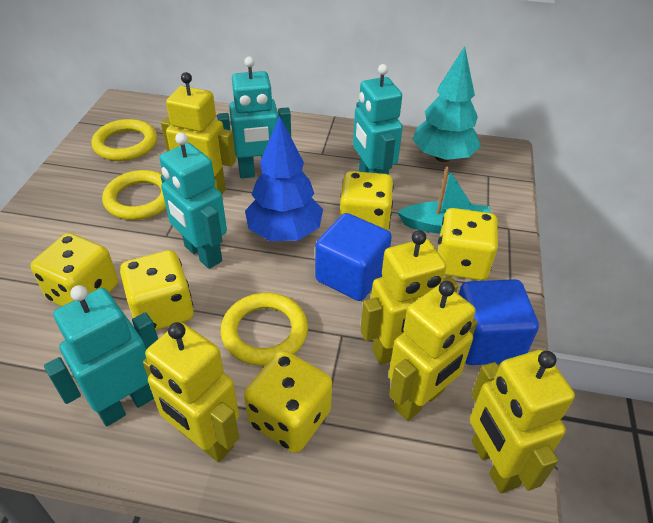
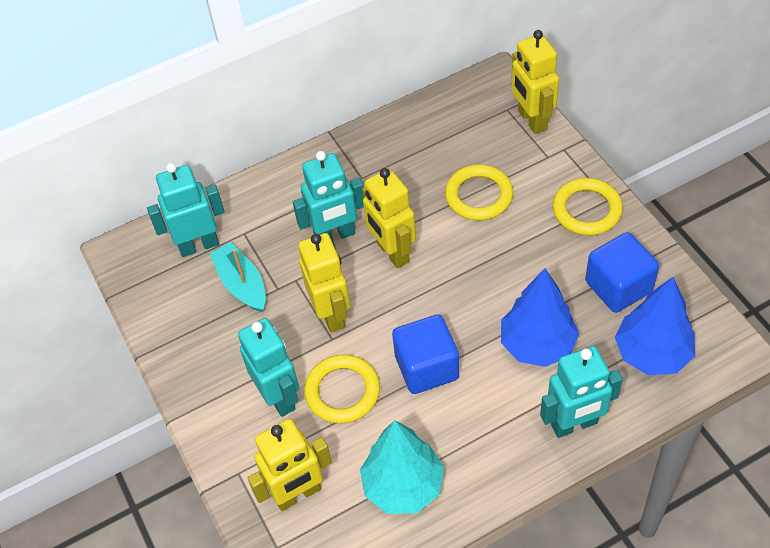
blue tree: 1 -> 2
yellow dice: 5 -> 0
yellow robot: 5 -> 4

